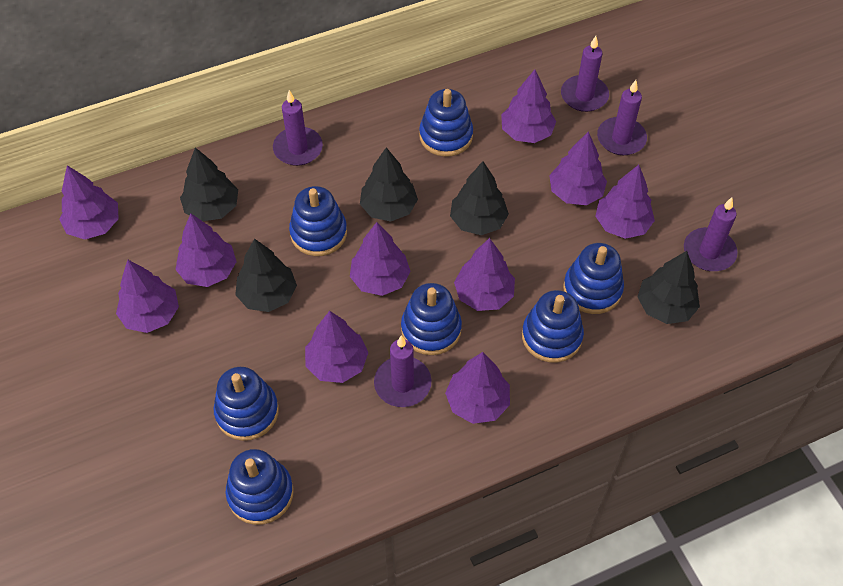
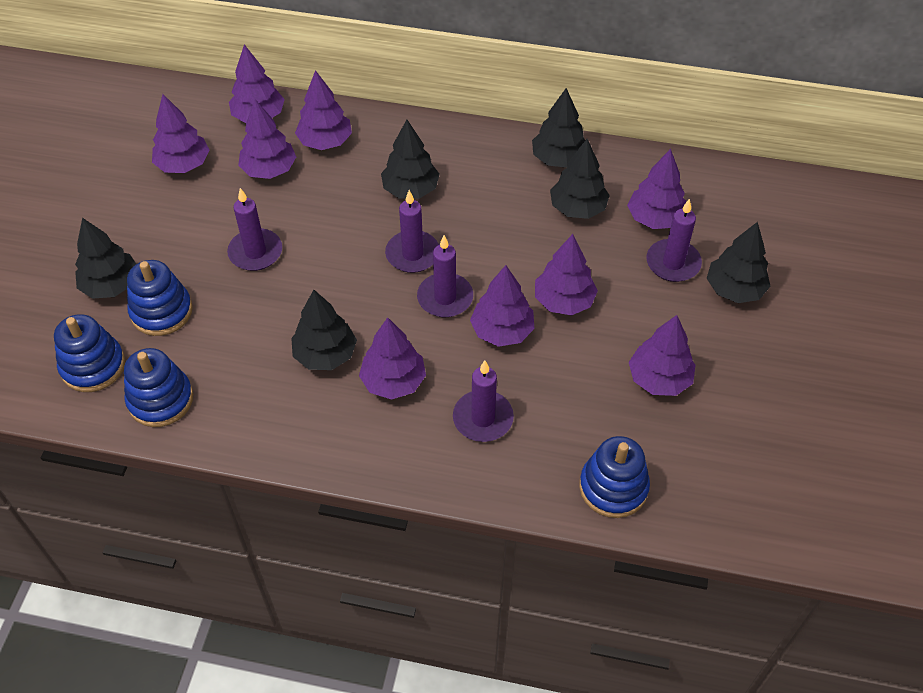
black tree: 5 -> 6
blue stacking toy: 7 -> 4
purple tree: 10 -> 9

